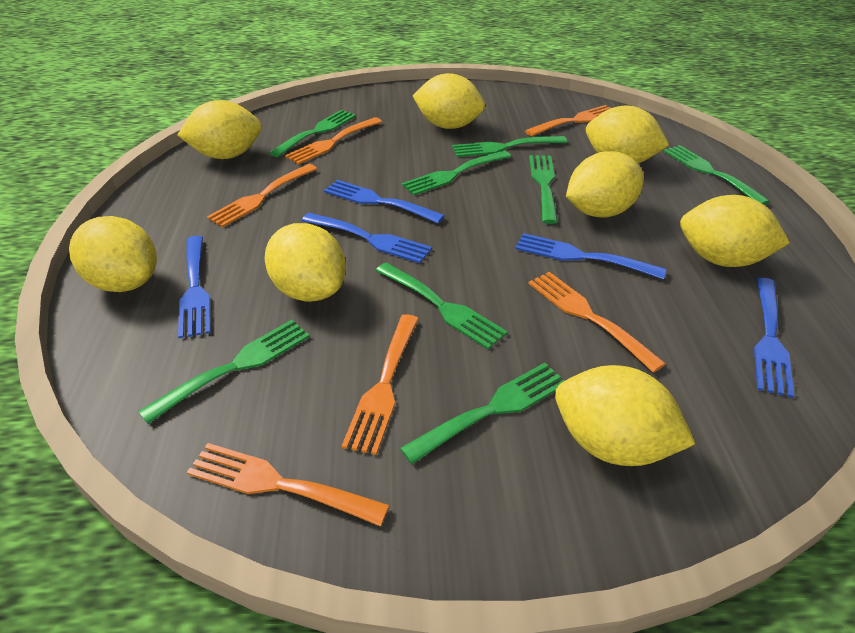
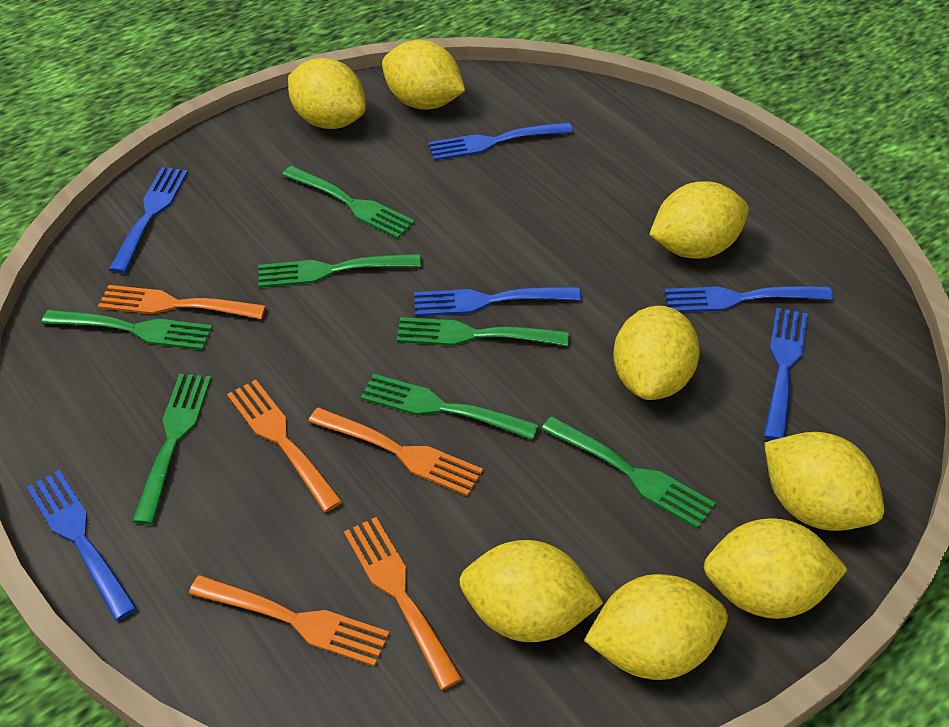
blue fork: 5 -> 6
green fork: 8 -> 7
orange fork: 6 -> 5

